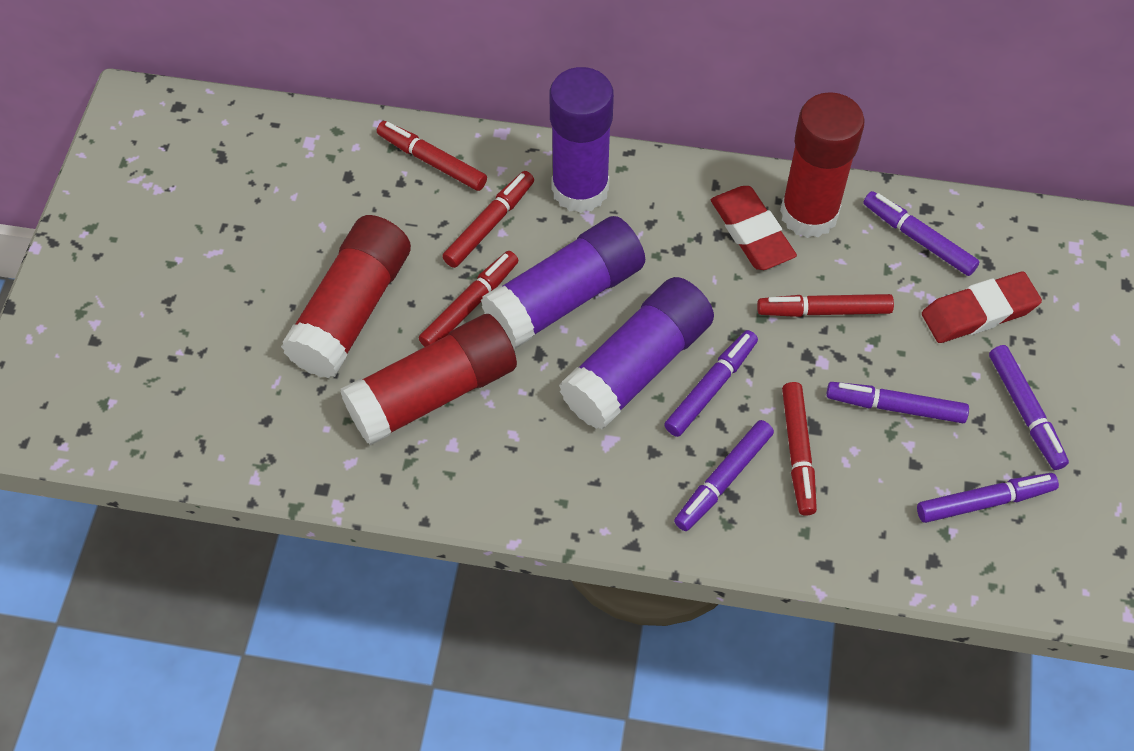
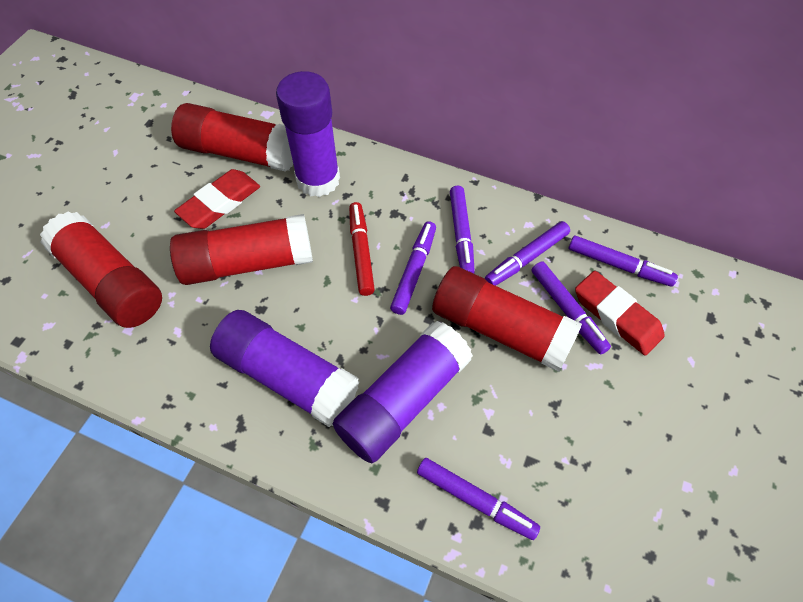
red glue stick: 3 -> 4
red marker: 5 -> 1

